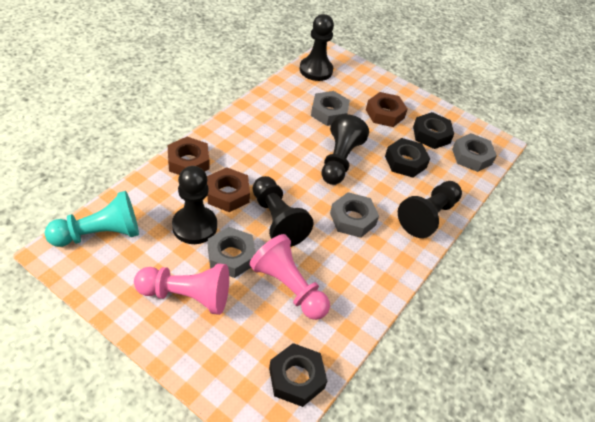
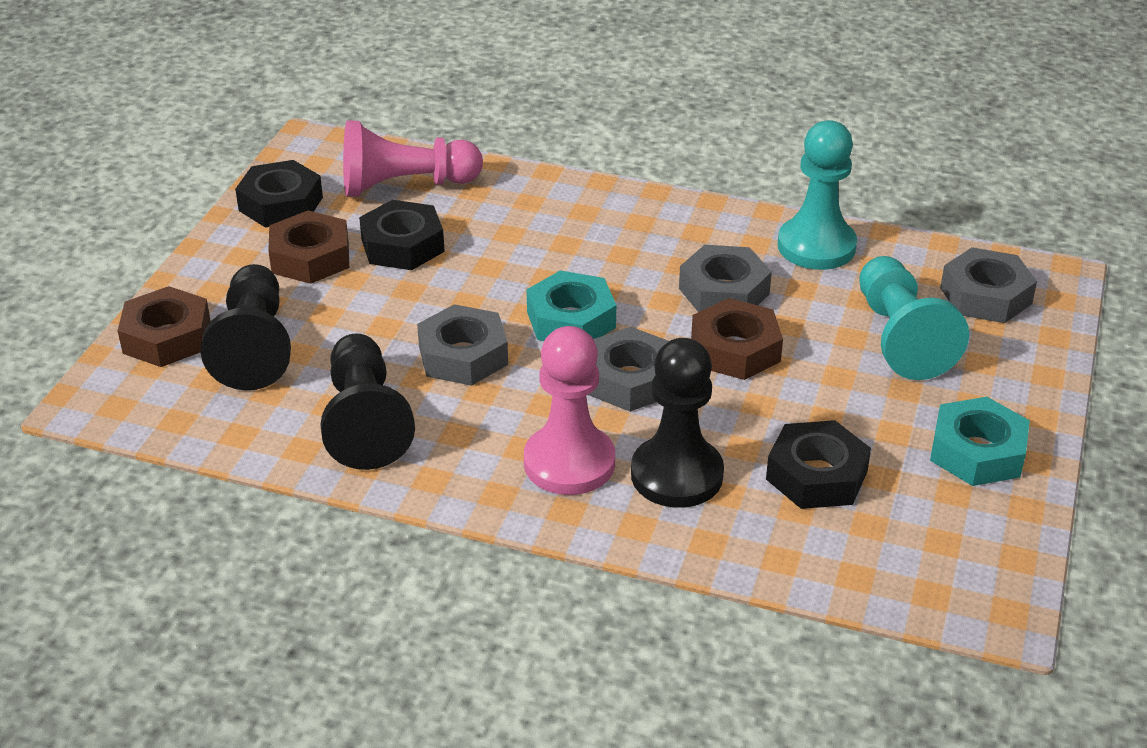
black pawn: 5 -> 3
turquoise nut: 0 -> 2
turquoise pawn: 1 -> 2

